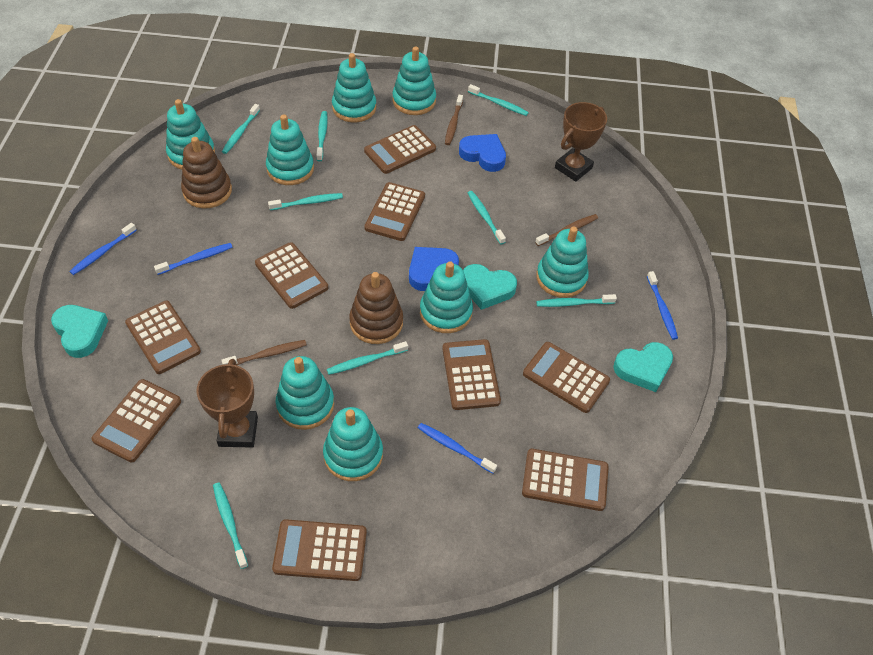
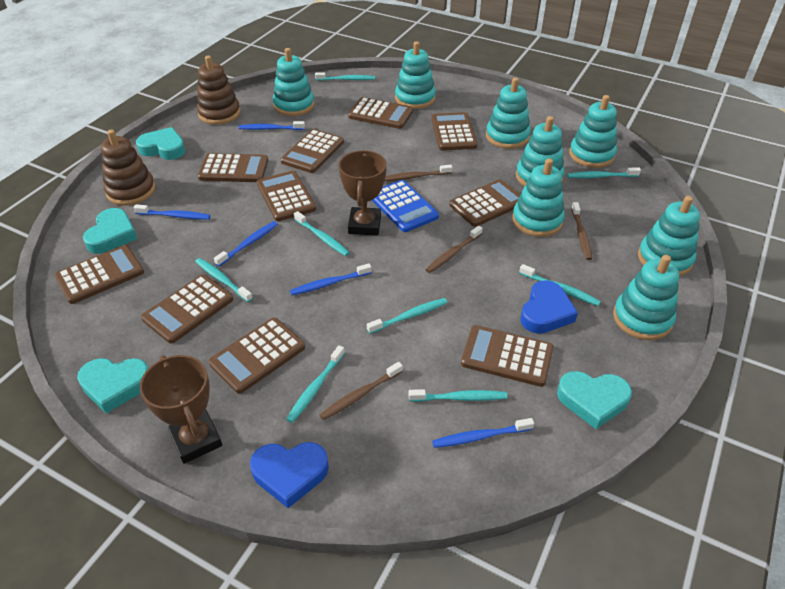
blue calculator: 0 -> 1
blue toothbrush: 4 -> 5
brown calculator: 9 -> 10
brown toothbrush: 3 -> 4
turquoise heart: 3 -> 4

